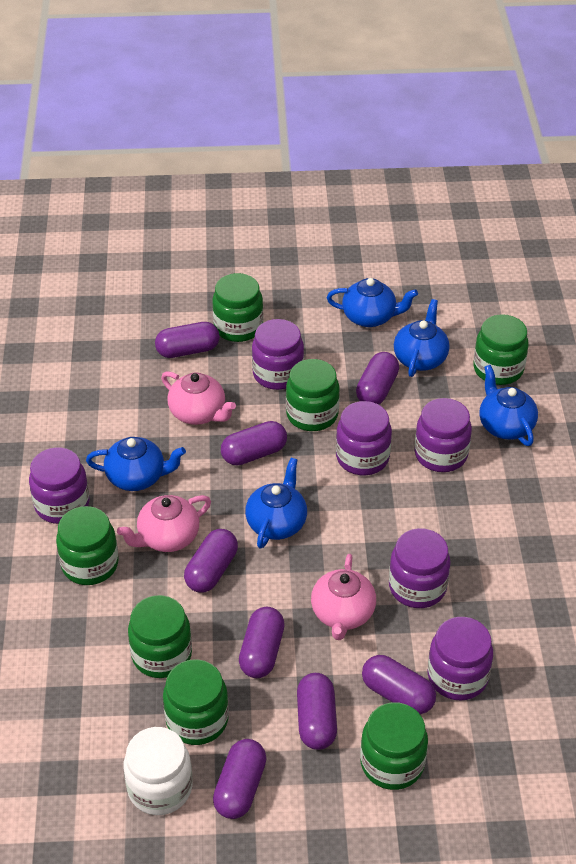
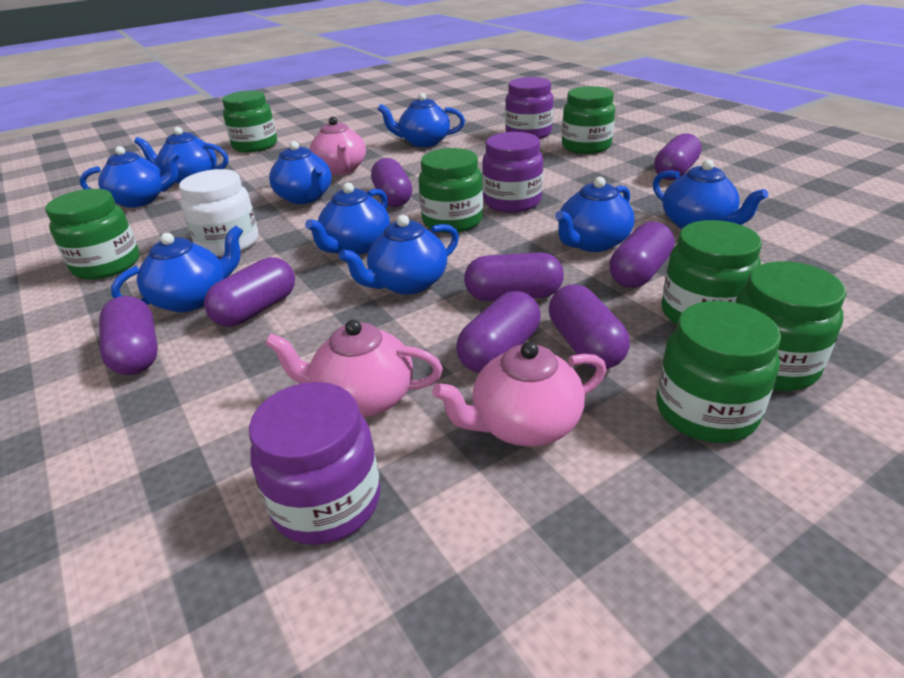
blue teapot: 5 -> 9
purple jar: 6 -> 3

